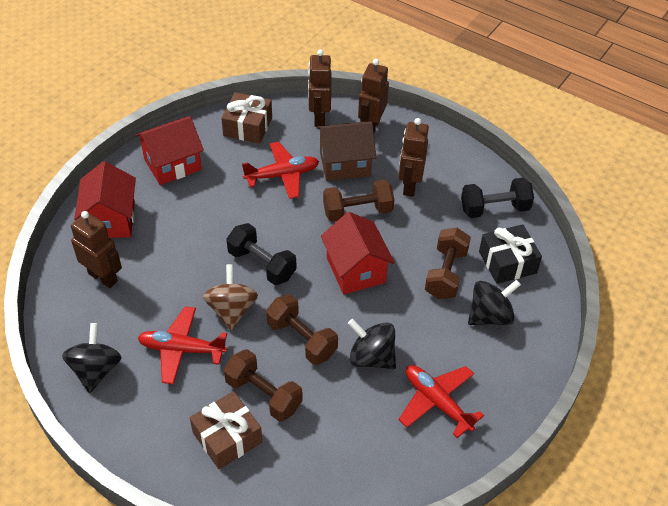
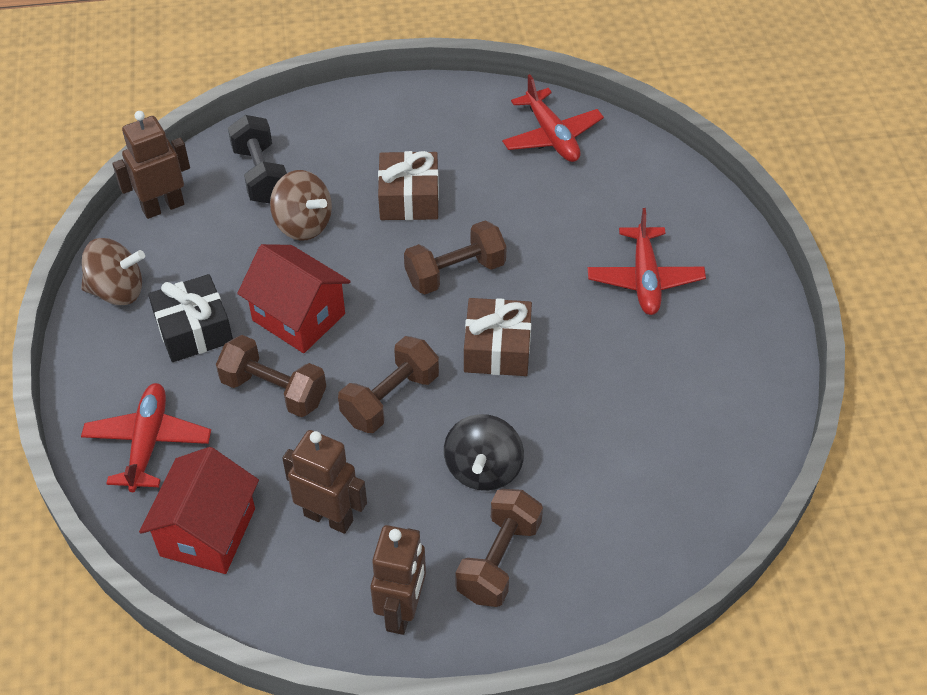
black dumbbell: 2 -> 1
black spinning top: 3 -> 1
brown house: 1 -> 0
brown robot: 4 -> 3
brown spinning top: 1 -> 2
red house: 3 -> 2

